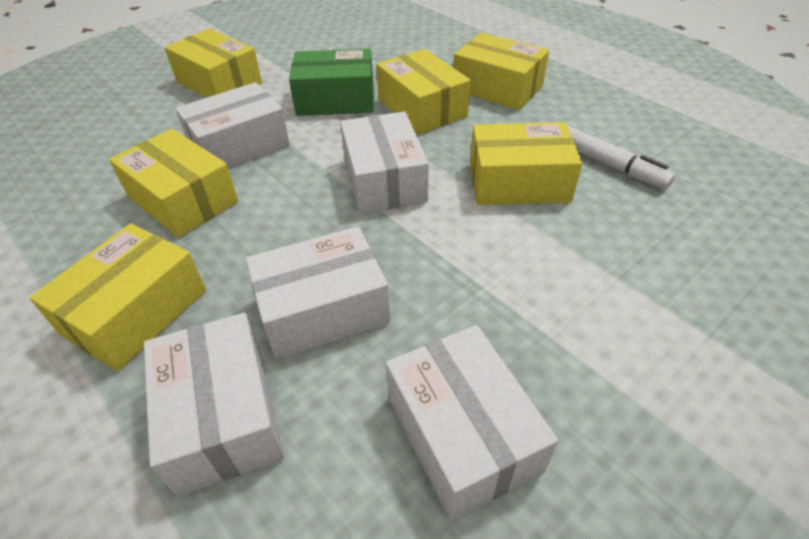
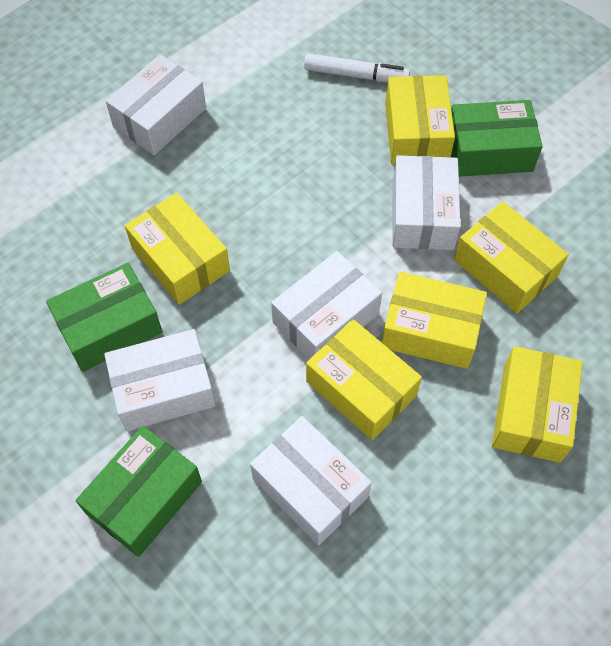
green box: 1 -> 3

